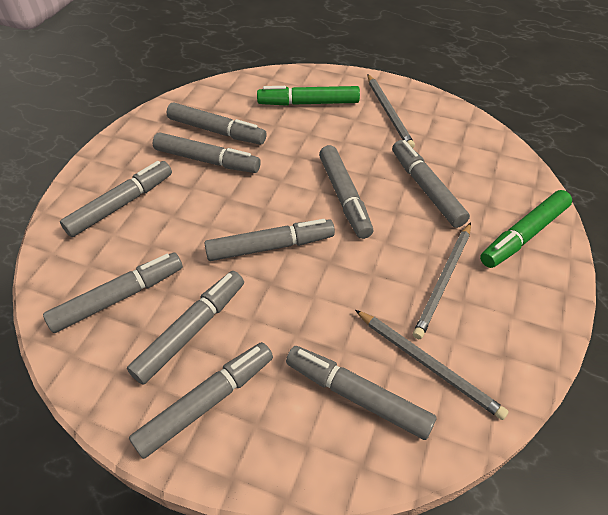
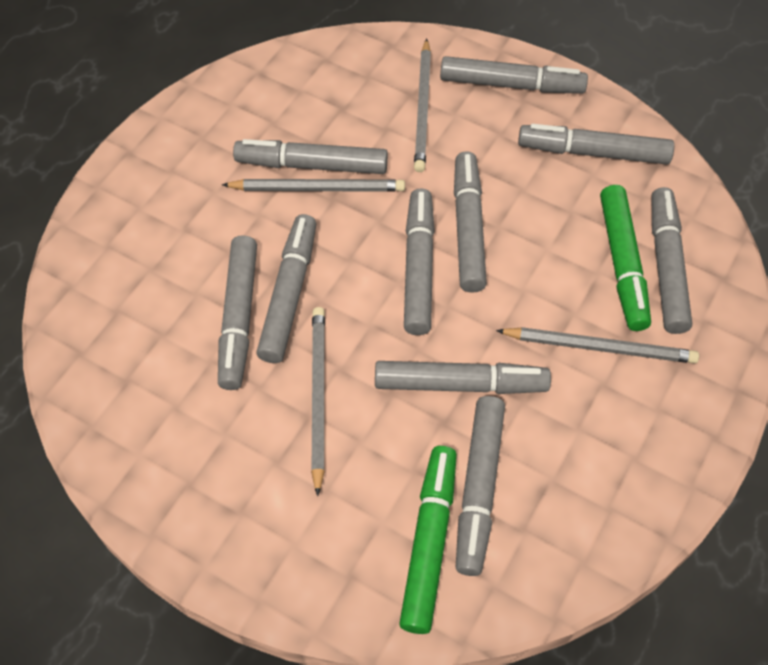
grey pencil: 3 -> 4

